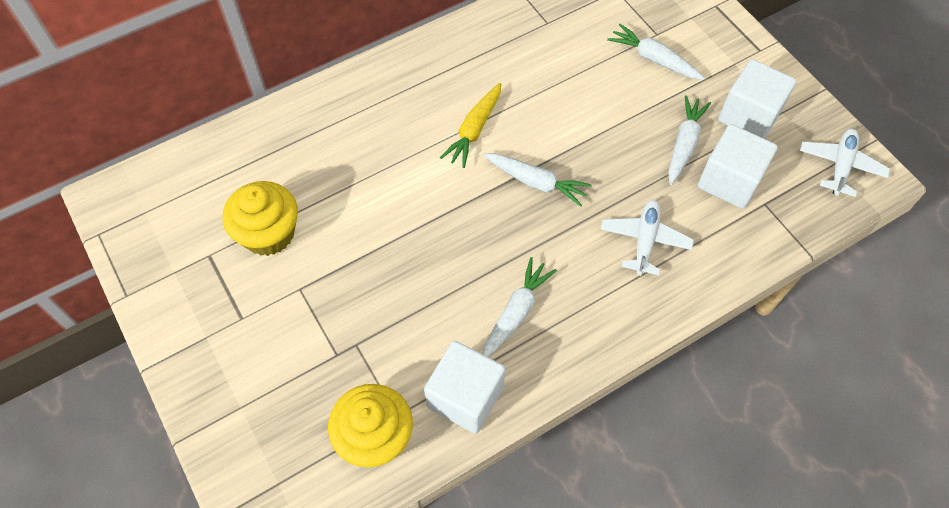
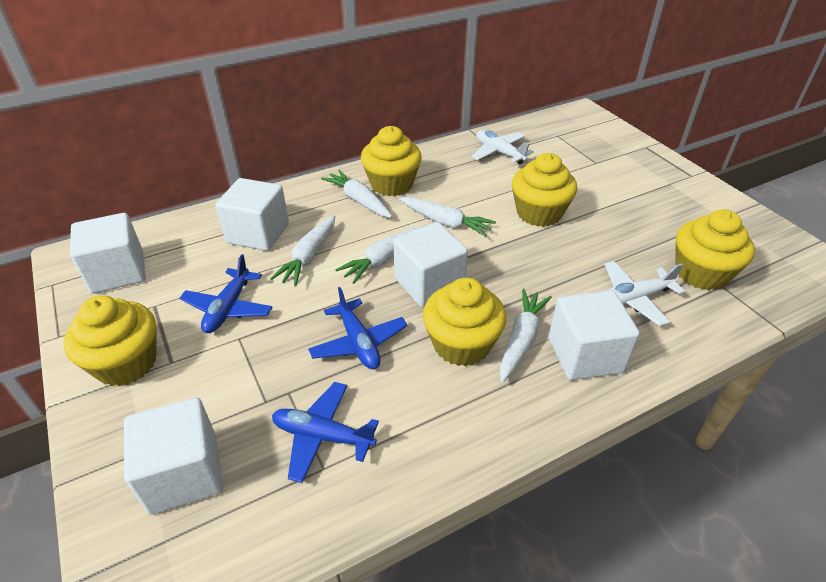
blue plane: 0 -> 3
white carrot: 4 -> 5
white cube: 3 -> 5
yellow carrot: 1 -> 0
yellow cupcake: 2 -> 5

